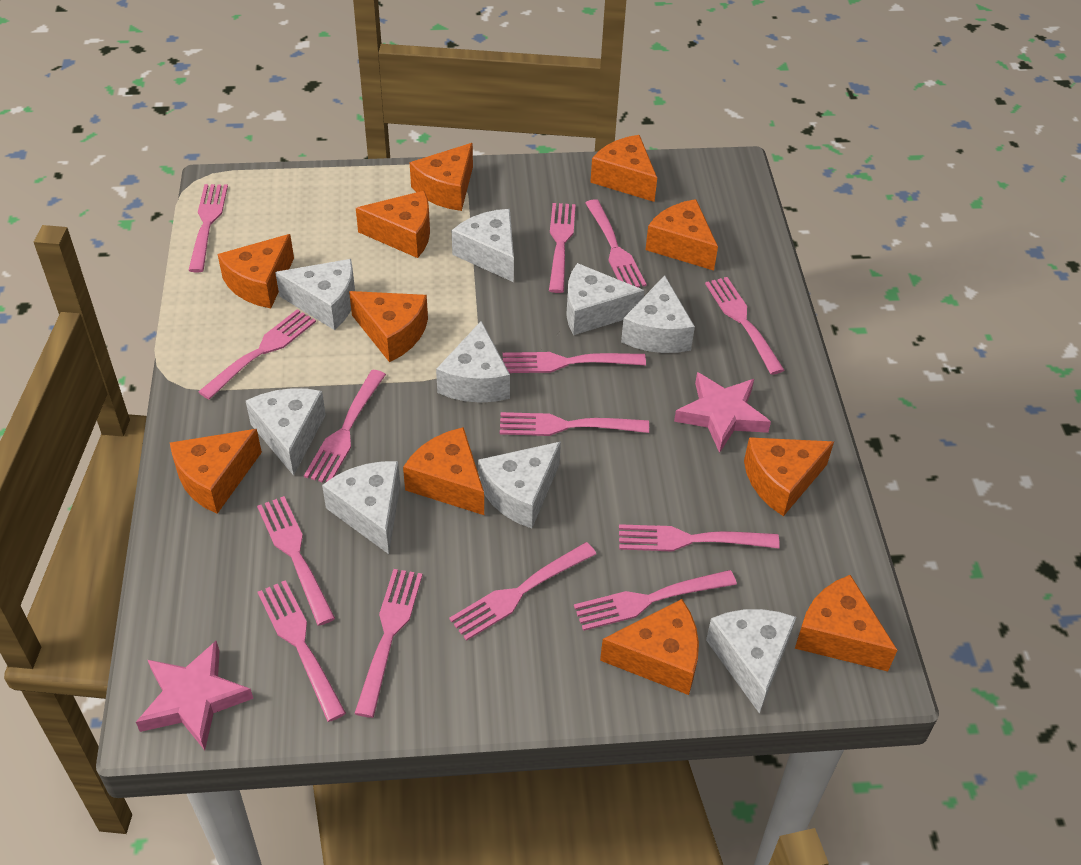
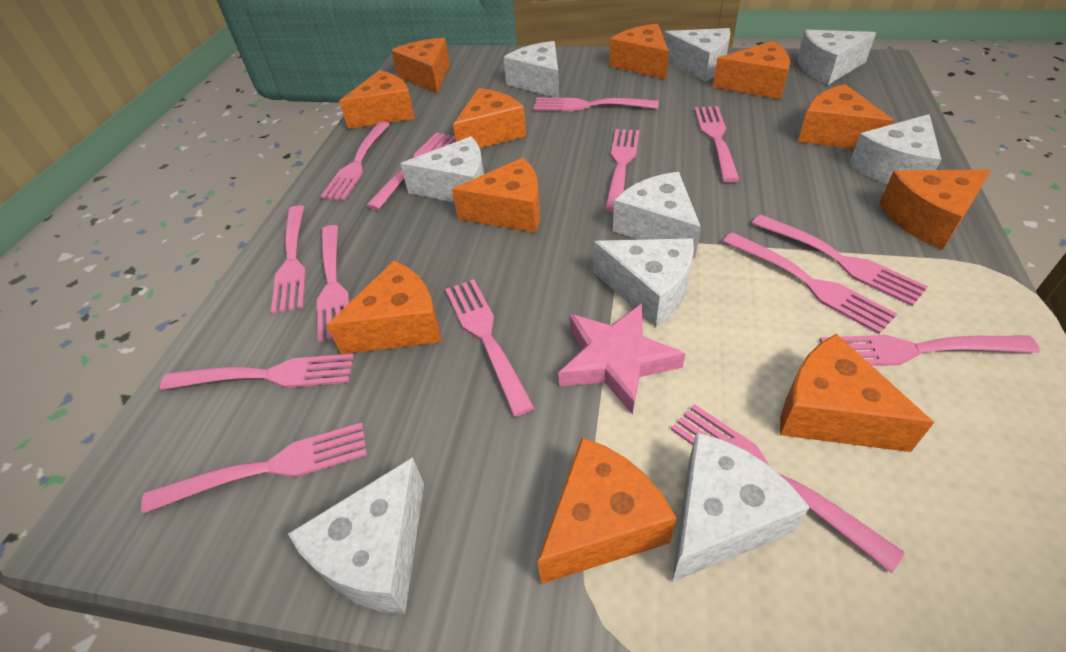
pink star: 2 -> 1

